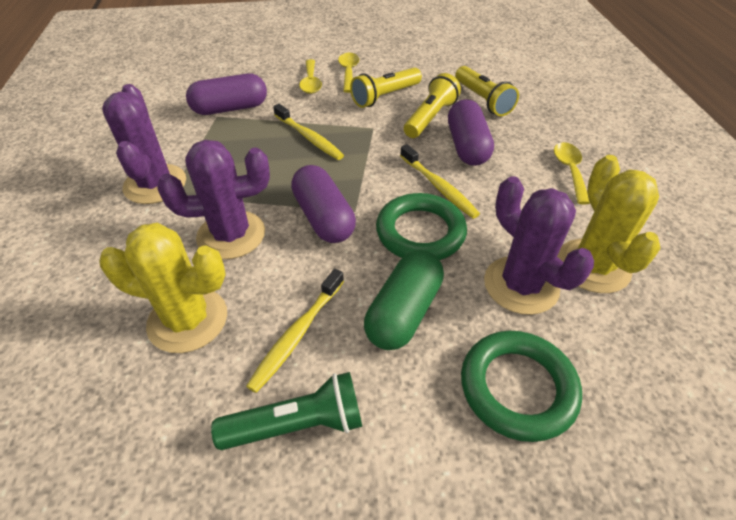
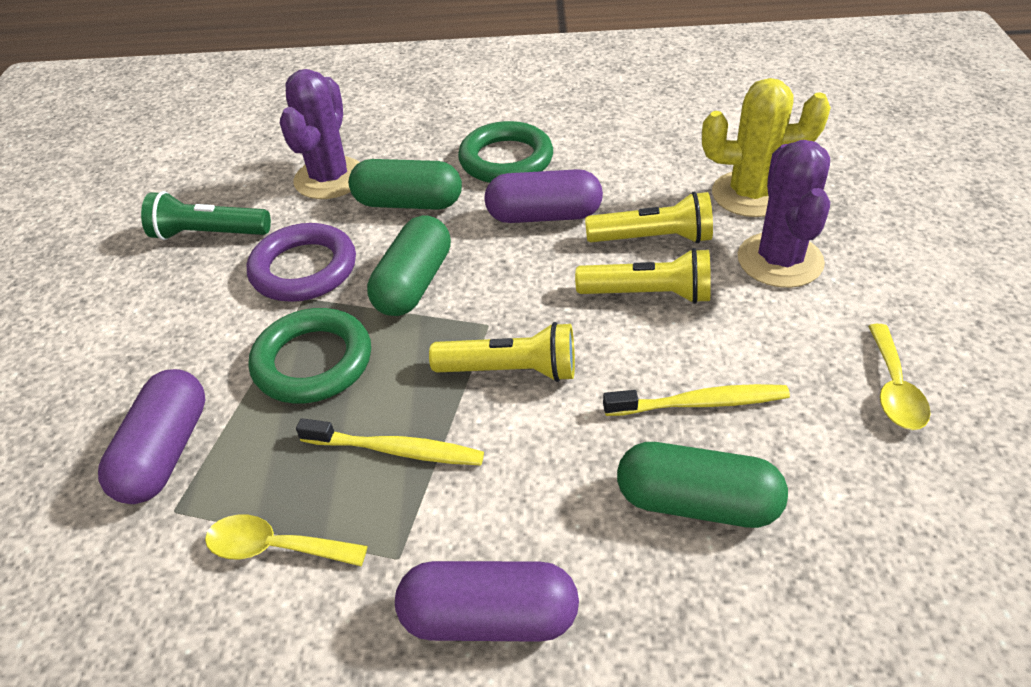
green capsule: 1 -> 3
purple cactus: 3 -> 2
purple ring: 0 -> 1
yellow cactus: 2 -> 1
yellow spoon: 3 -> 2
yellow toothbrush: 3 -> 2

